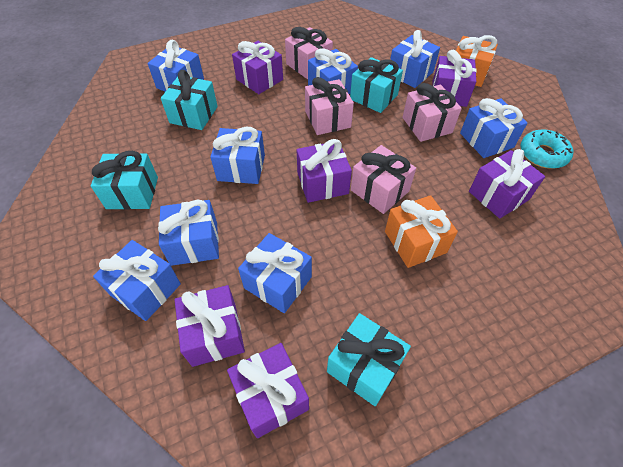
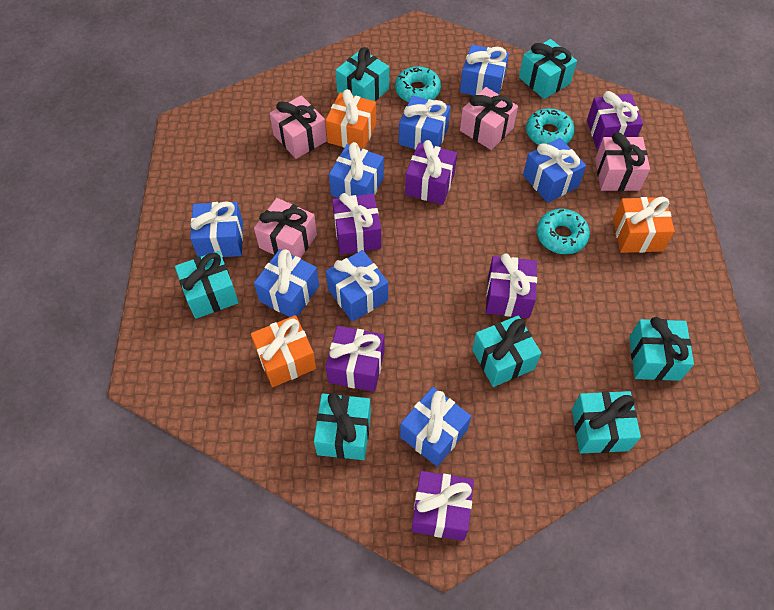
orange gift: 2 -> 3
turquoise donut: 1 -> 3
turquoise gift: 4 -> 7

